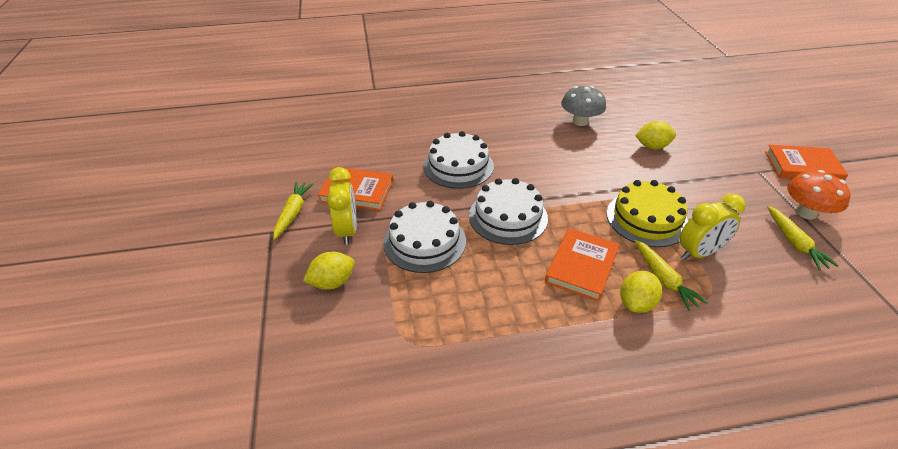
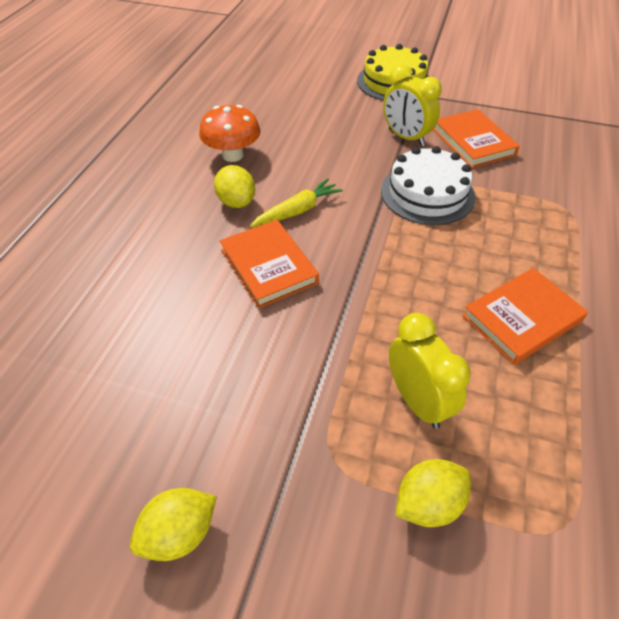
grey mushroom: 1 -> 0
white cake: 3 -> 1
yellow carrot: 3 -> 1

